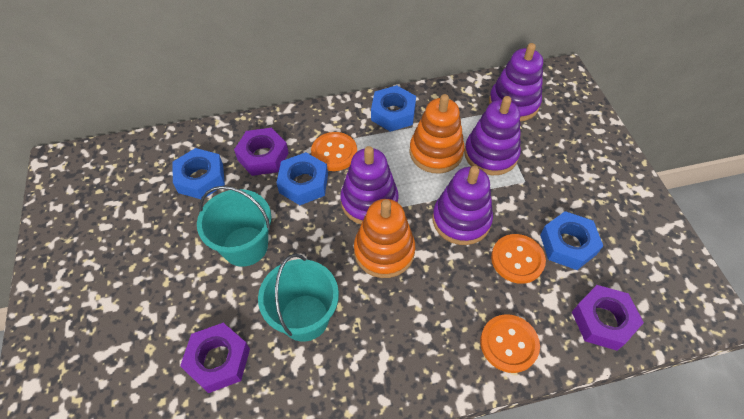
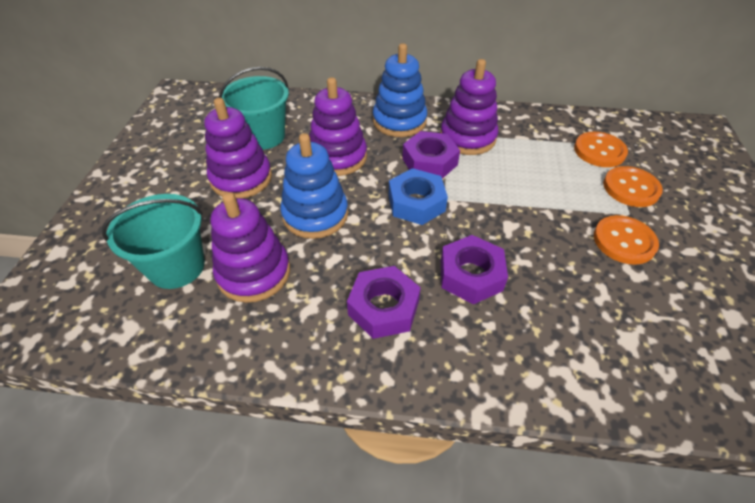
blue nut: 4 -> 1
blue stacking toy: 0 -> 2
orange stacking toy: 2 -> 0

